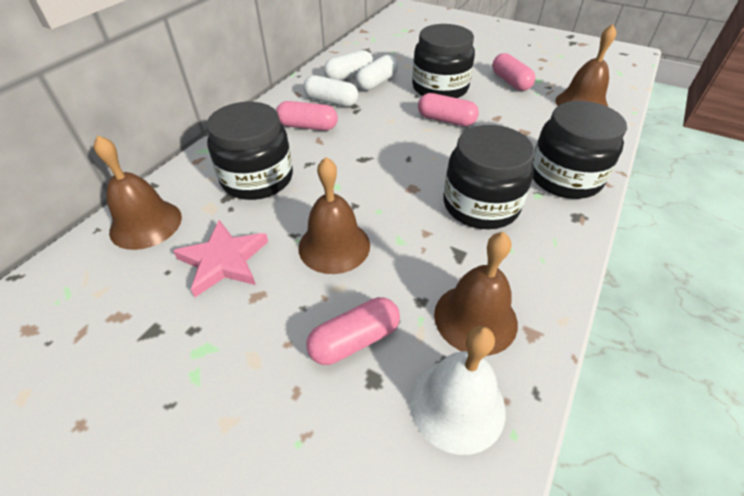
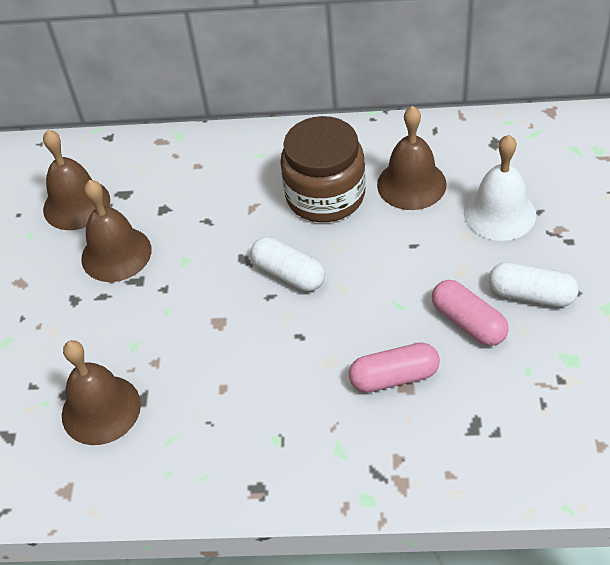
black jar: 4 -> 0
brown jar: 0 -> 1
pink capsule: 4 -> 2
pink star: 1 -> 0
white capsule: 3 -> 2

